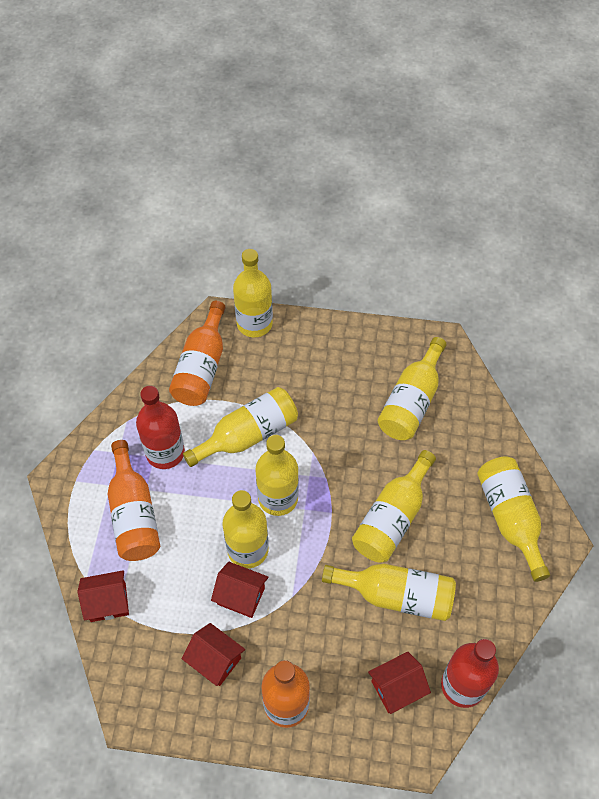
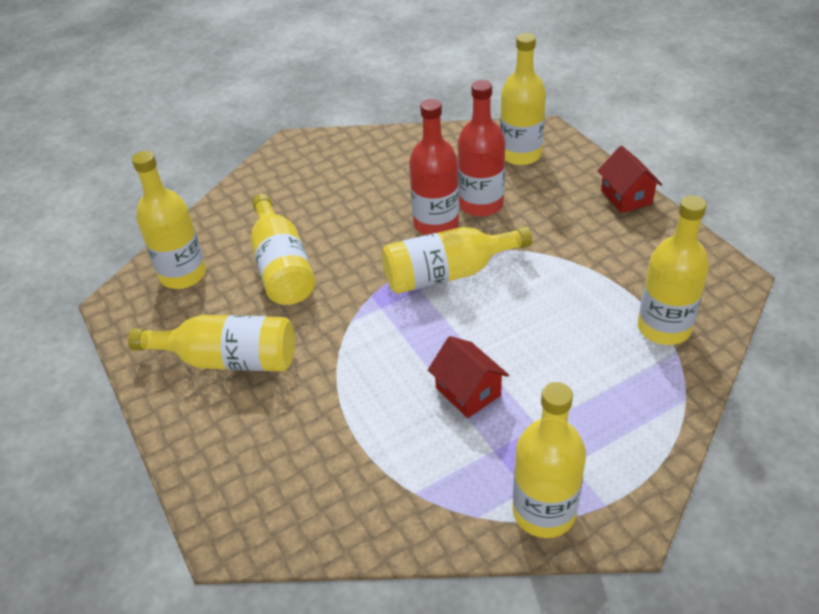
orange bottle: 3 -> 0
red house: 4 -> 2
yellow bottle: 8 -> 7

